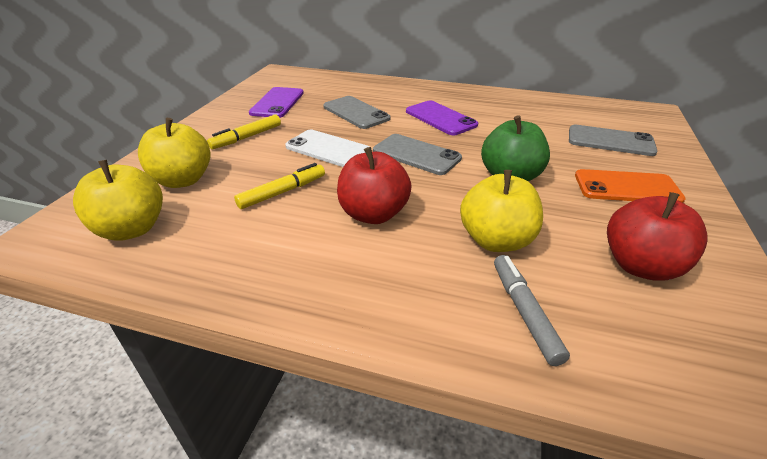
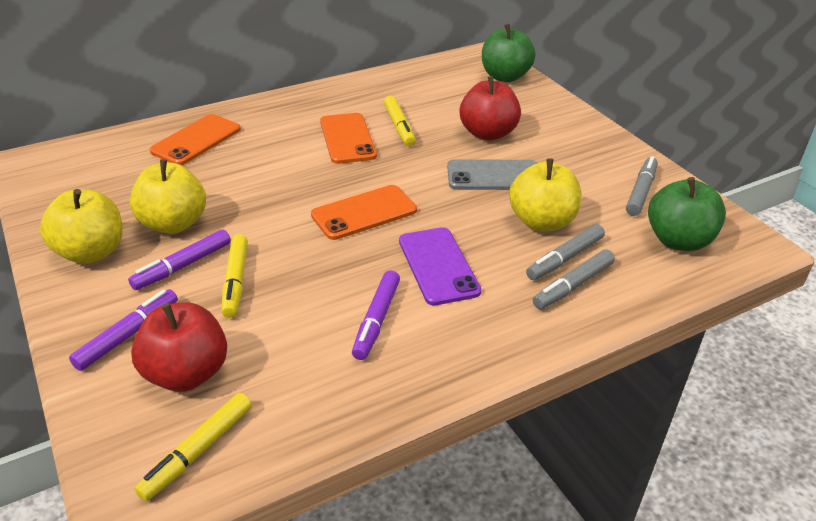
green apple: 1 -> 2
grey marker: 1 -> 3
grey phone: 3 -> 1
orange phone: 1 -> 3
purple marker: 0 -> 3
purple phone: 2 -> 1
white phone: 1 -> 0
yellow marker: 2 -> 3

